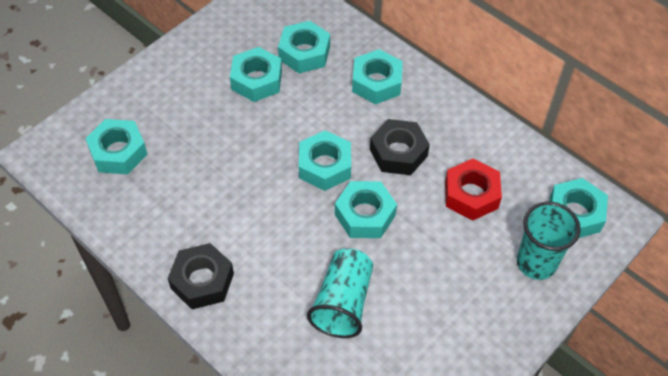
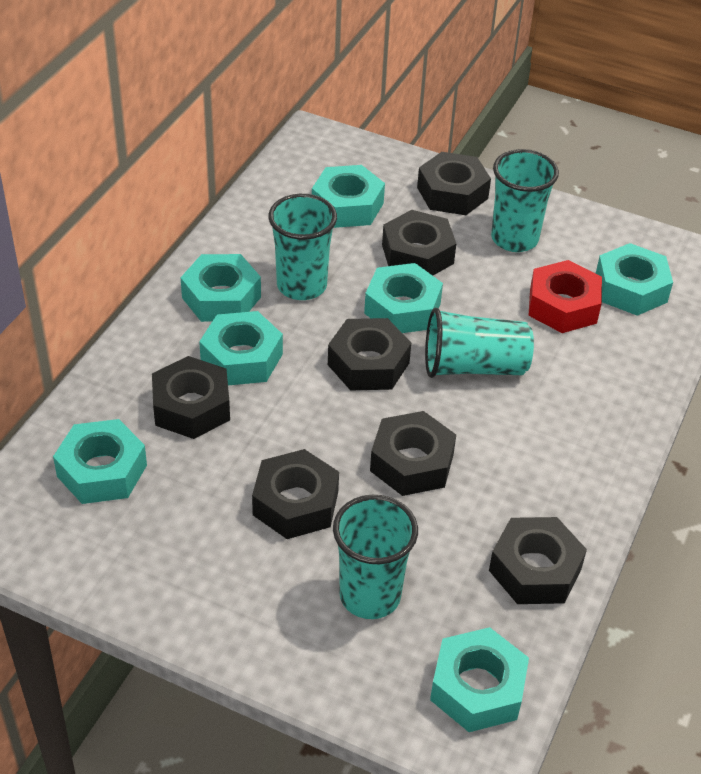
black nut: 2 -> 7
turquoise cup: 2 -> 4

